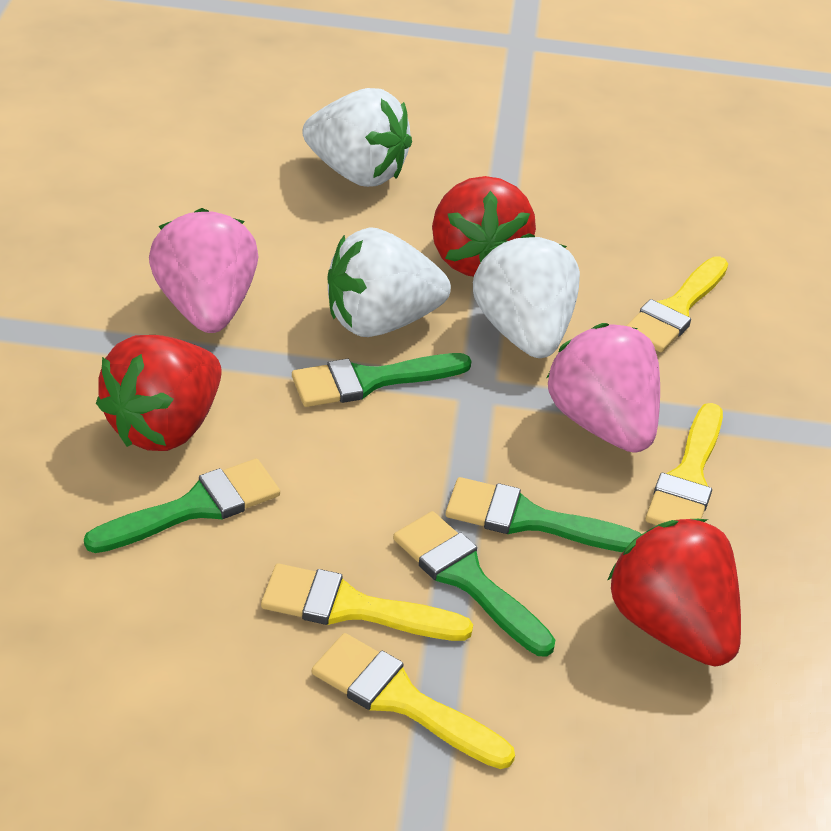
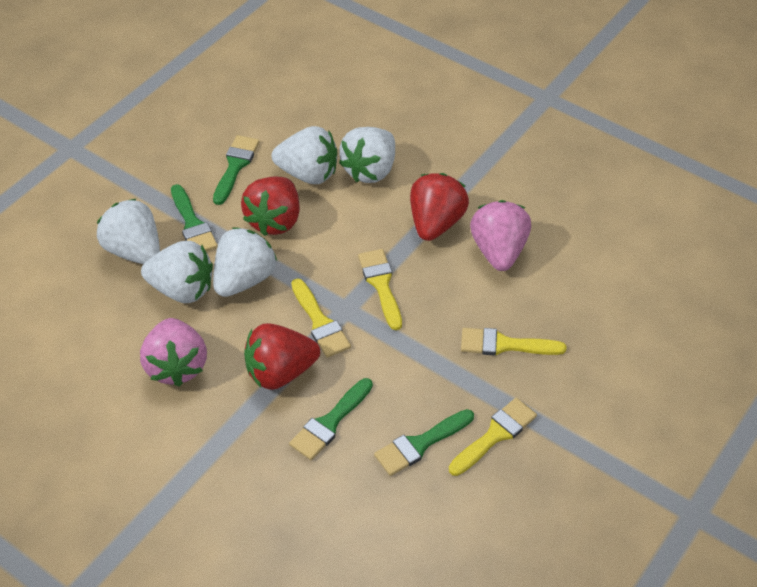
white strawberry: 3 -> 5

